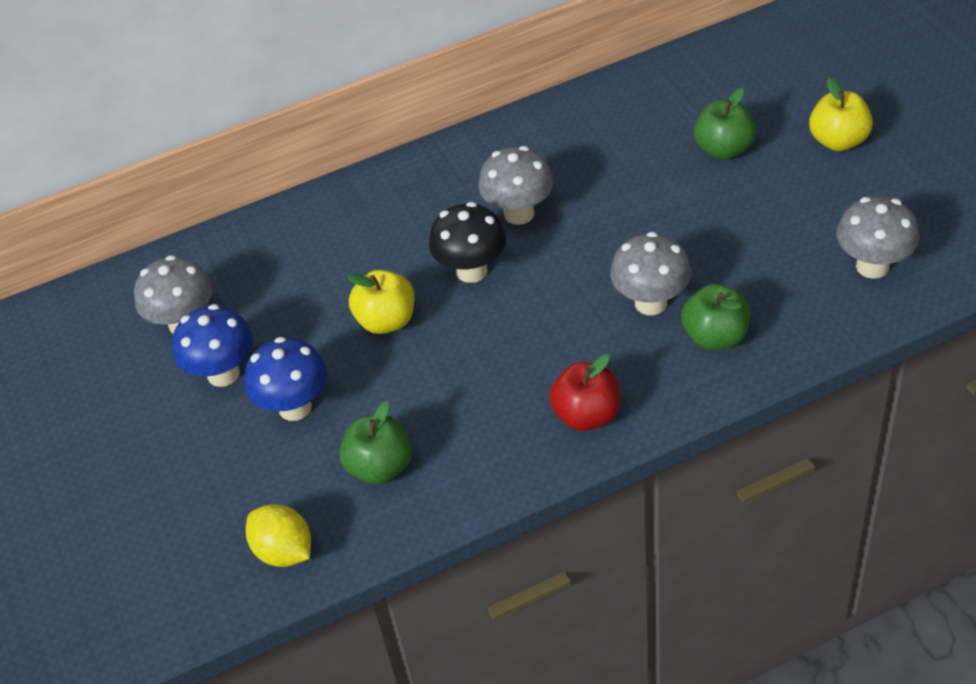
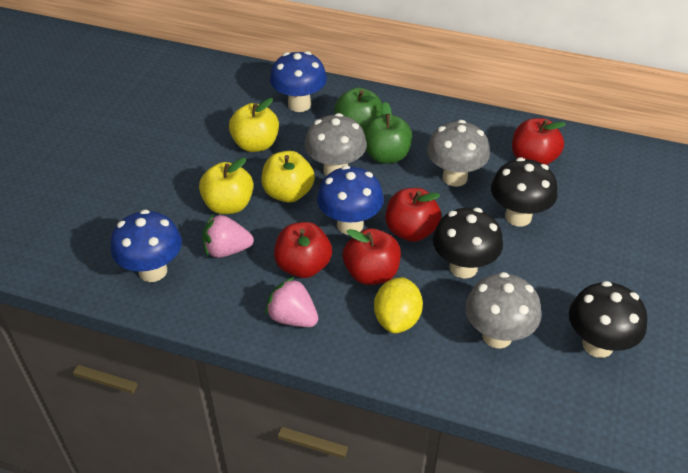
black mushroom: 1 -> 3
blue mushroom: 2 -> 3
green apple: 3 -> 2
grey mushroom: 4 -> 3
pink strawberry: 0 -> 2
red apple: 1 -> 4
yellow apple: 2 -> 3

